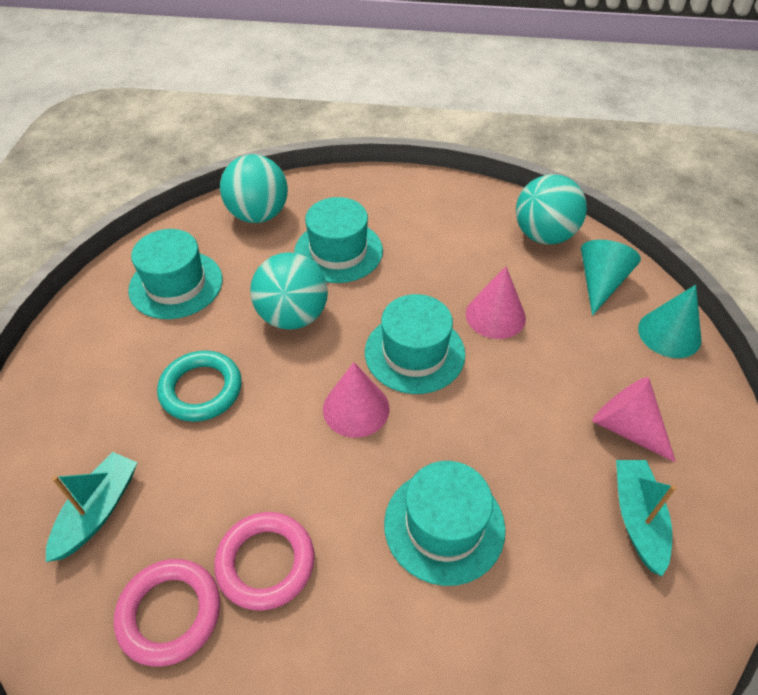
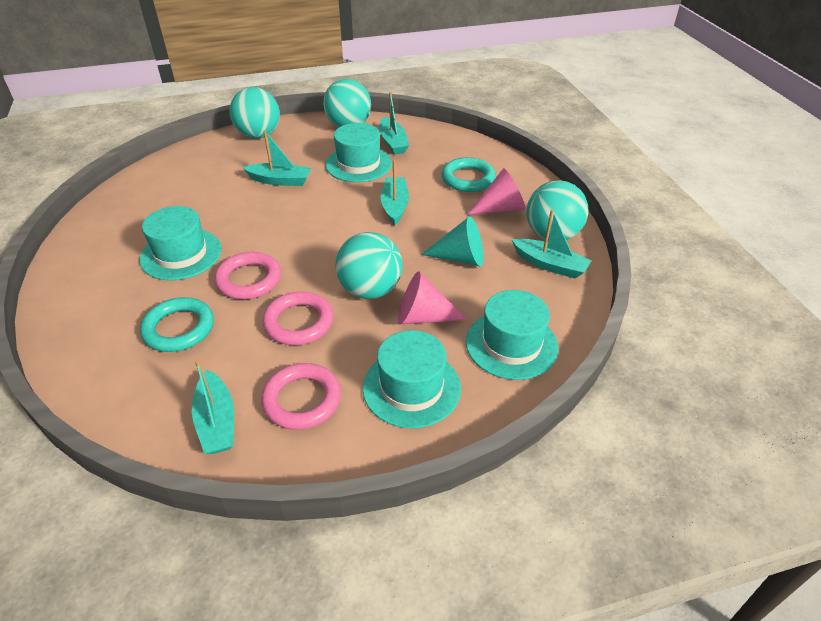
pink cone: 3 -> 2
pink ring: 2 -> 3
turquoise ball: 3 -> 4
turquoise boat: 2 -> 5
turquoise cone: 2 -> 1
turquoise ring: 1 -> 2

